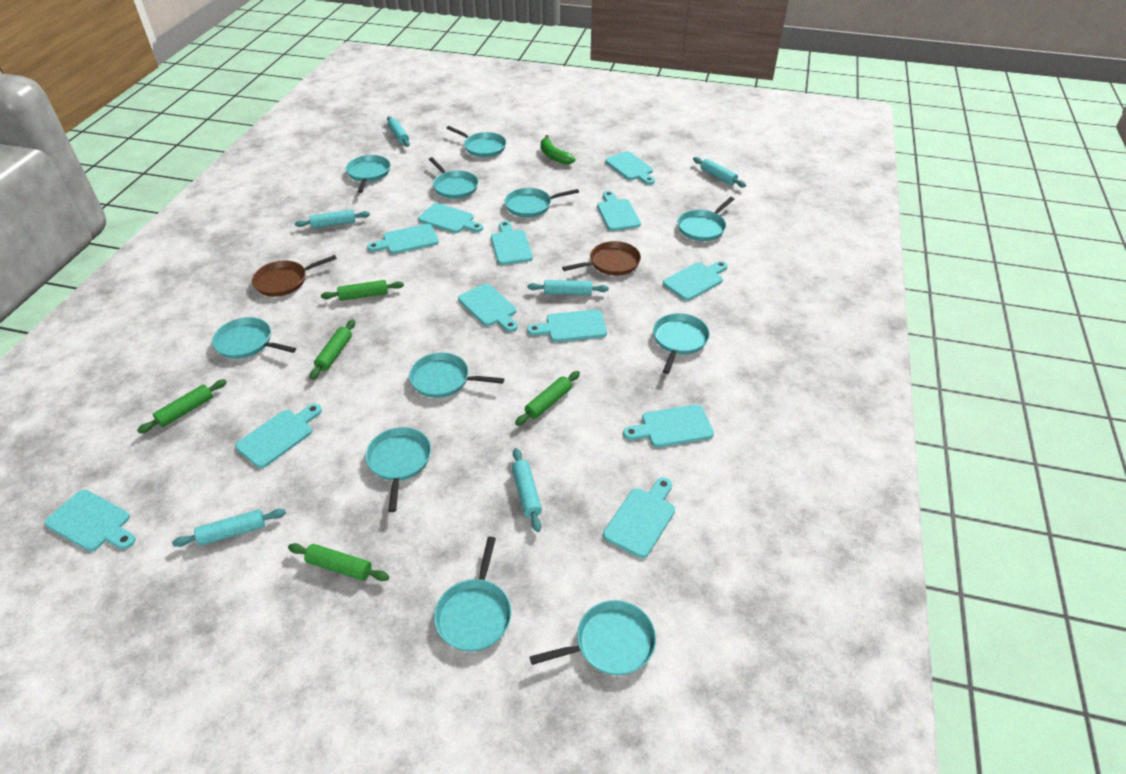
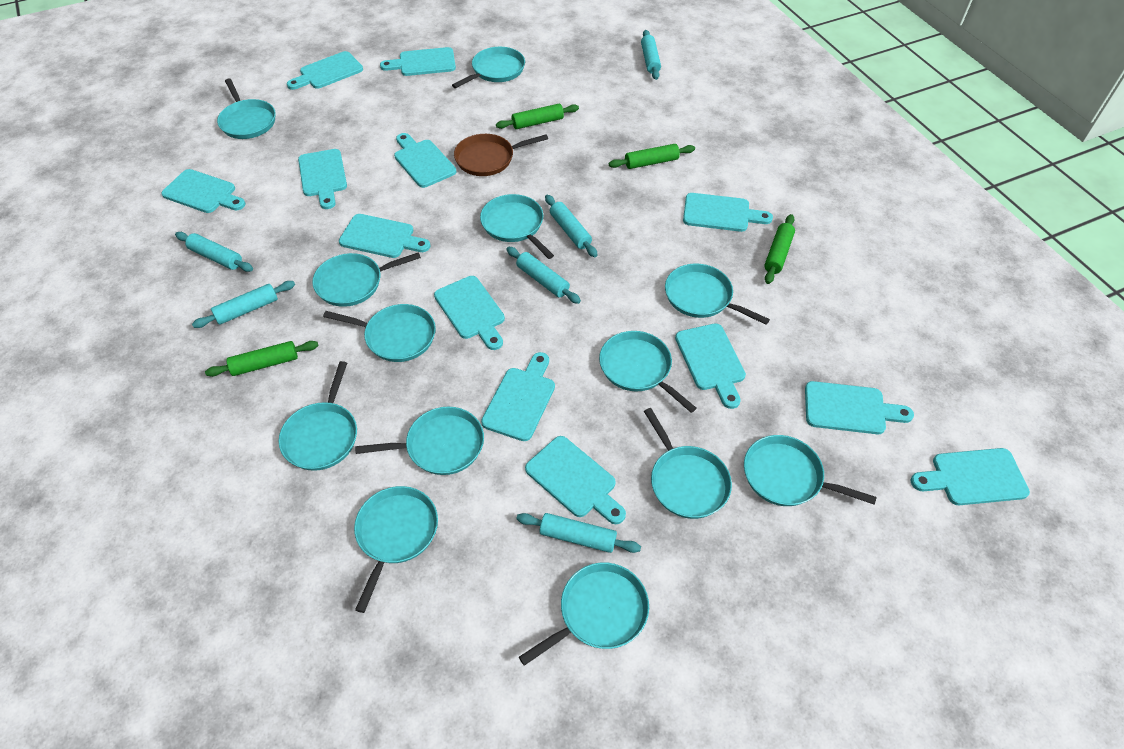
brown pan: 2 -> 1
green banana: 1 -> 0
green rolling pin: 5 -> 4
turquoise cutting board: 12 -> 13
turquoise pan: 11 -> 13

